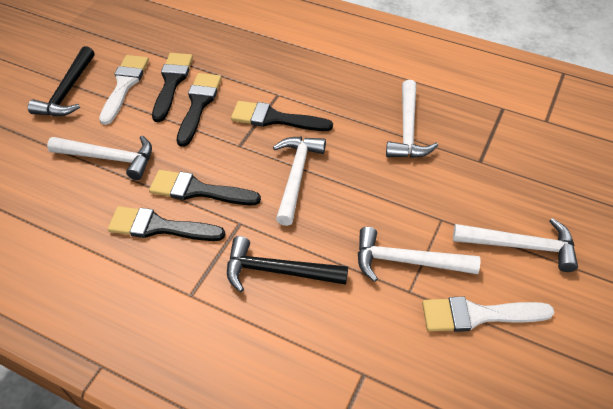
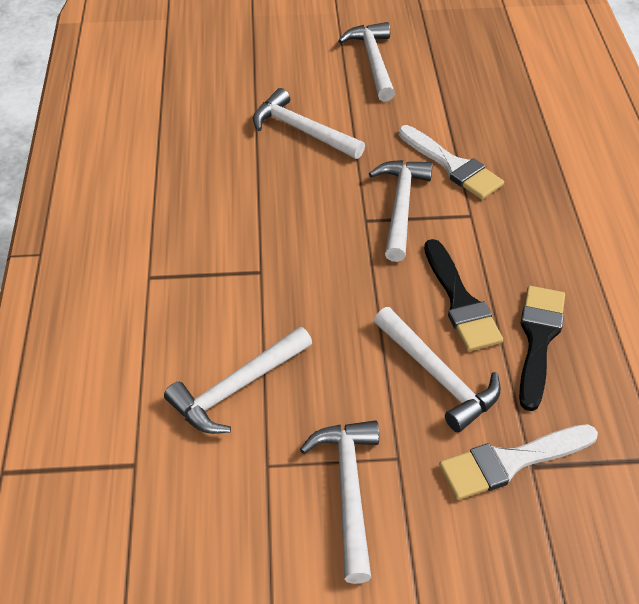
black brush: 5 -> 2
black hammer: 2 -> 0
white hammer: 5 -> 6

